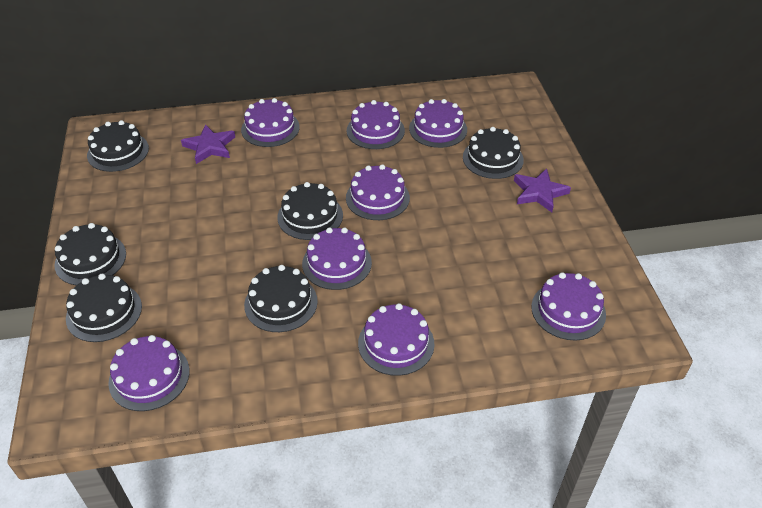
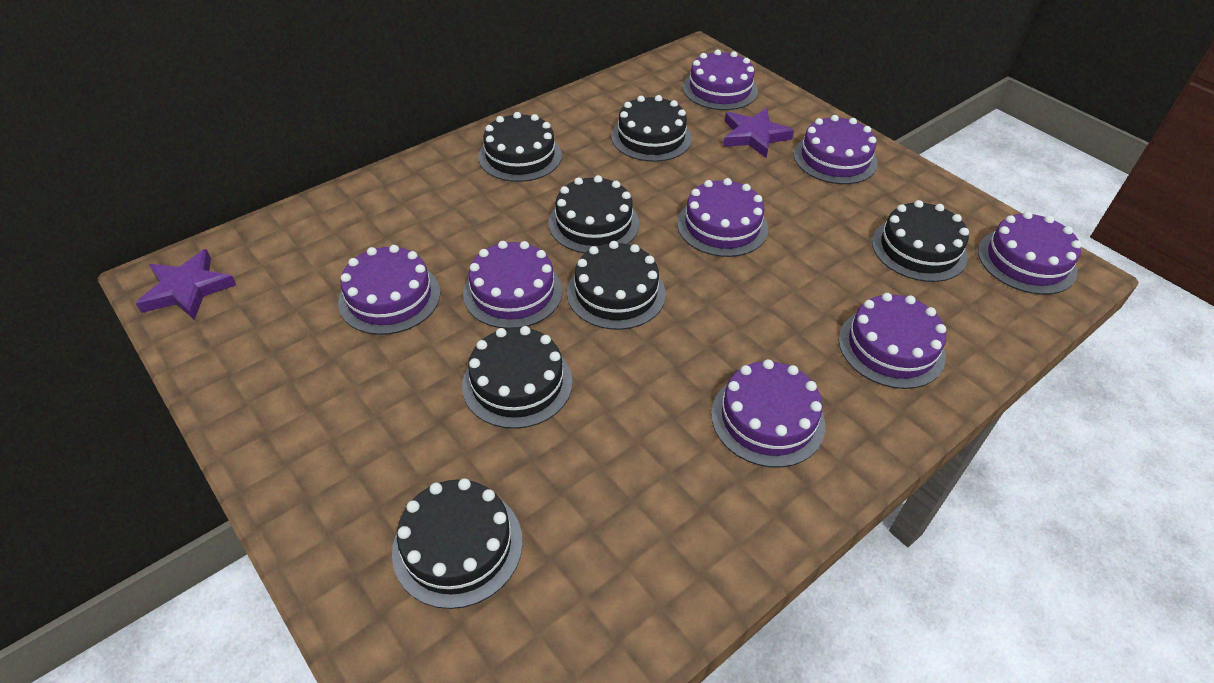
black cake: 6 -> 7

